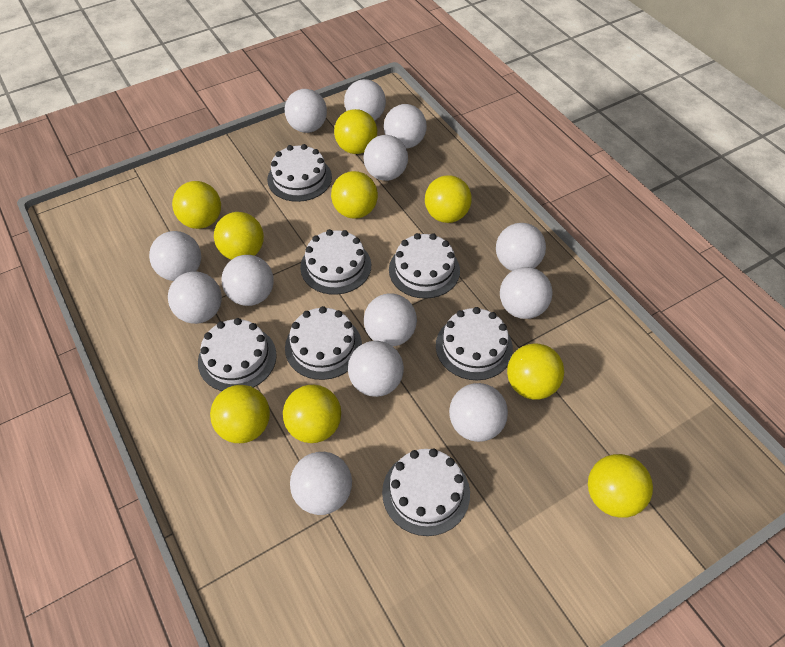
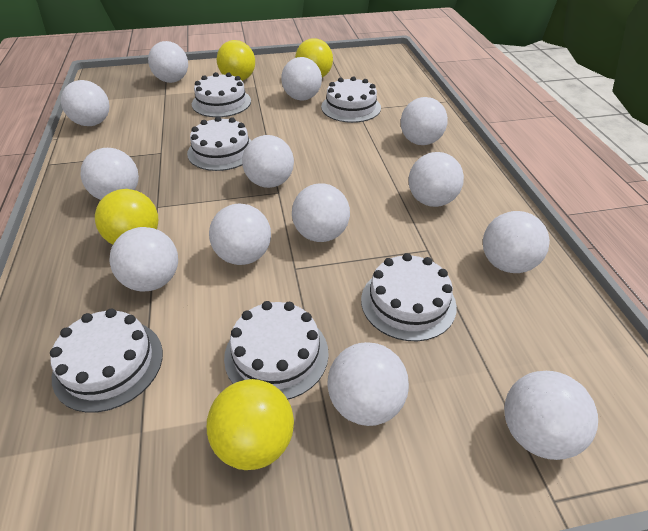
white cake: 7 -> 6
yellow ball: 9 -> 4

